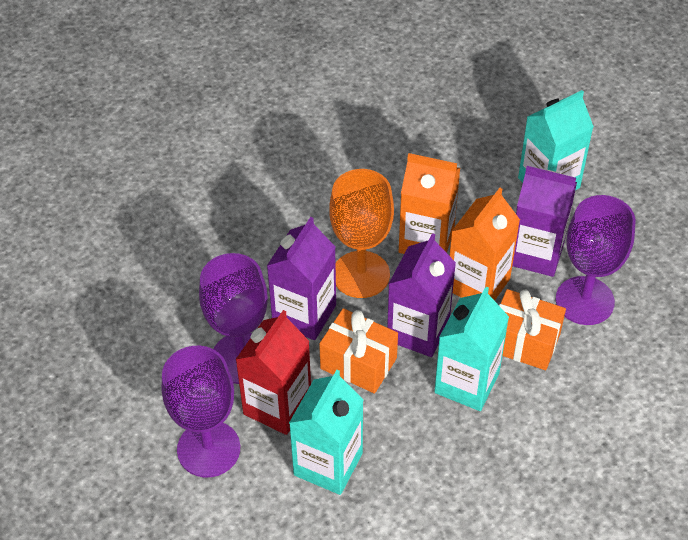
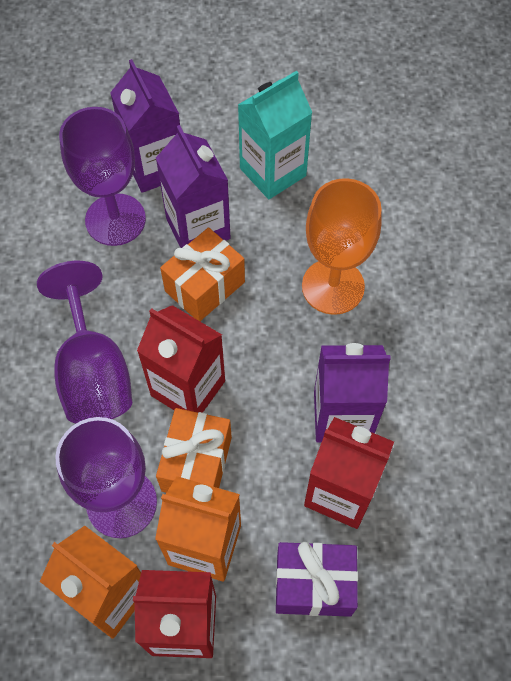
purple gift: 0 -> 1
red carton: 1 -> 3
turquoise carton: 3 -> 1

